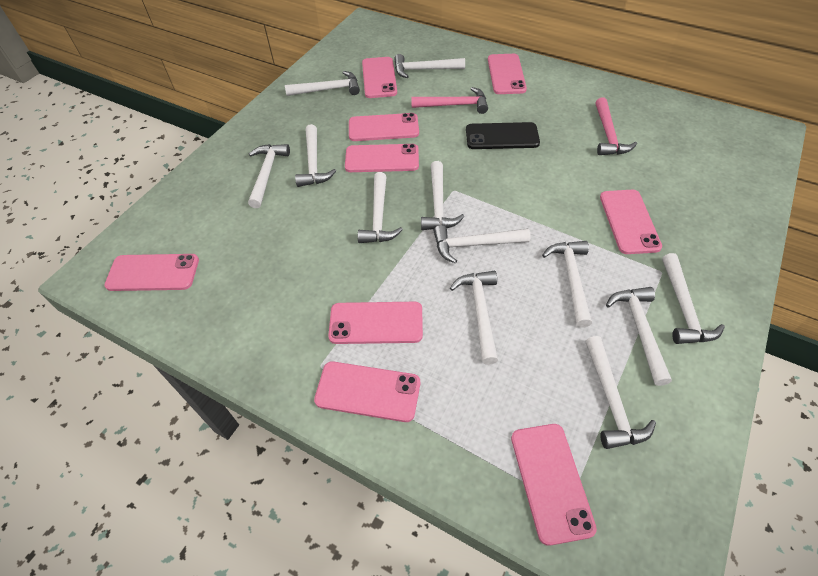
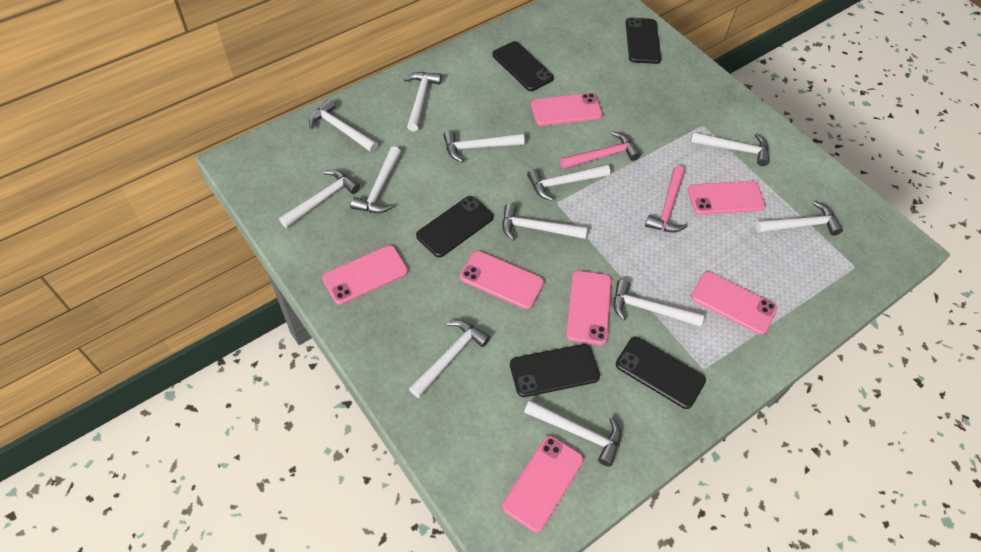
black phone: 1 -> 5
pink phone: 9 -> 7

